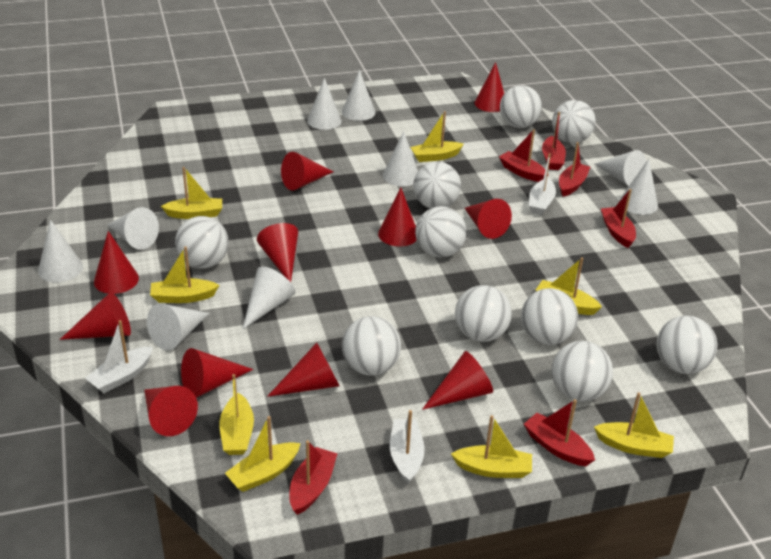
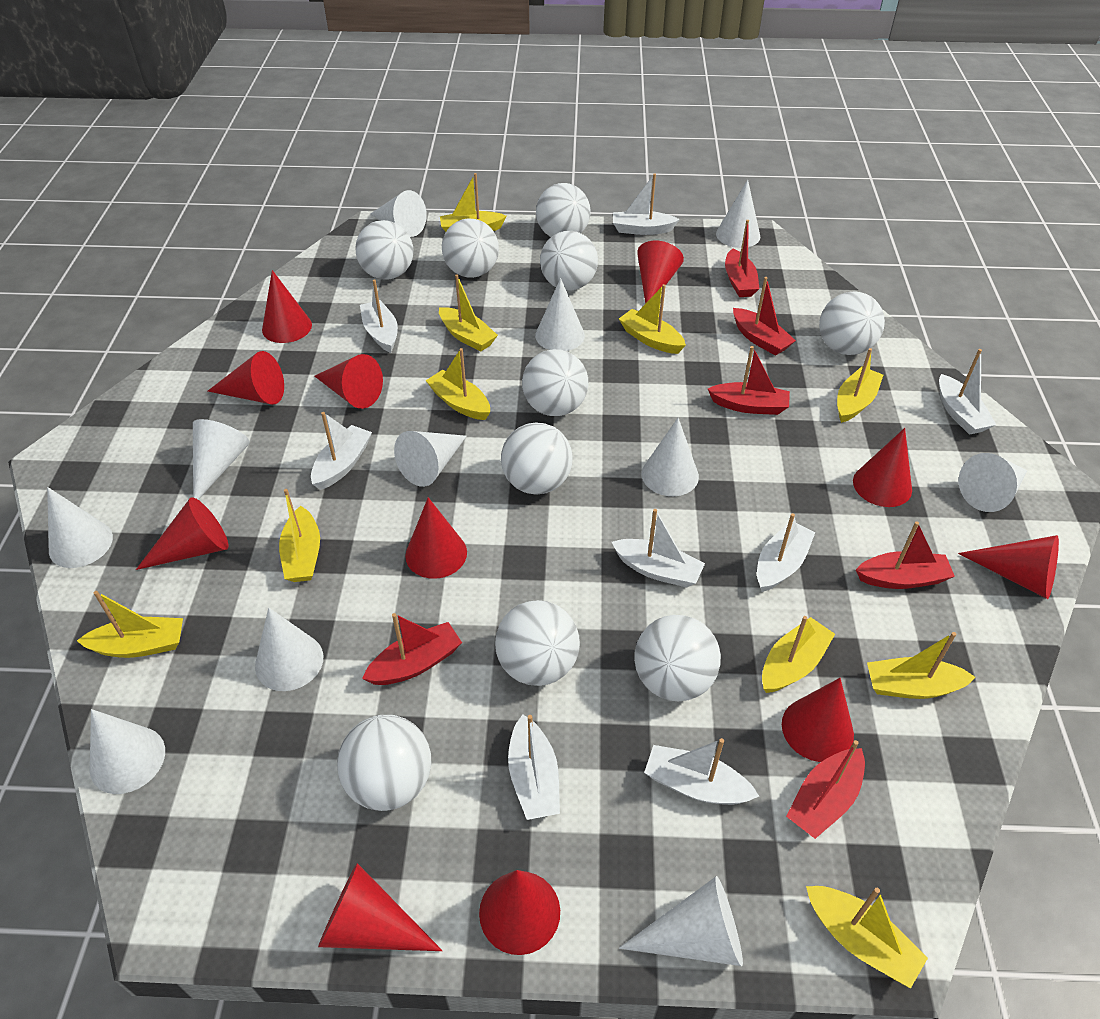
white boat: 3 -> 8
white cone: 9 -> 11
yellow boat: 8 -> 10

